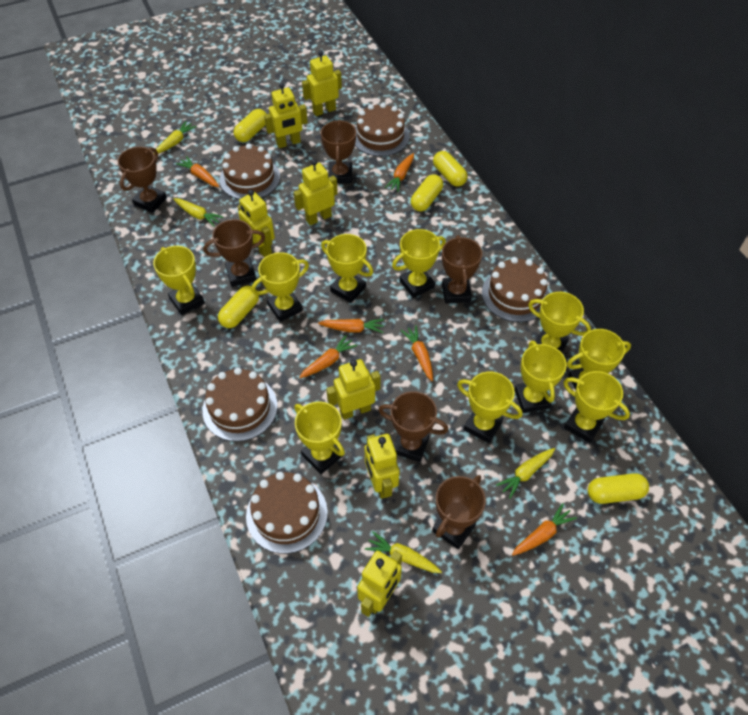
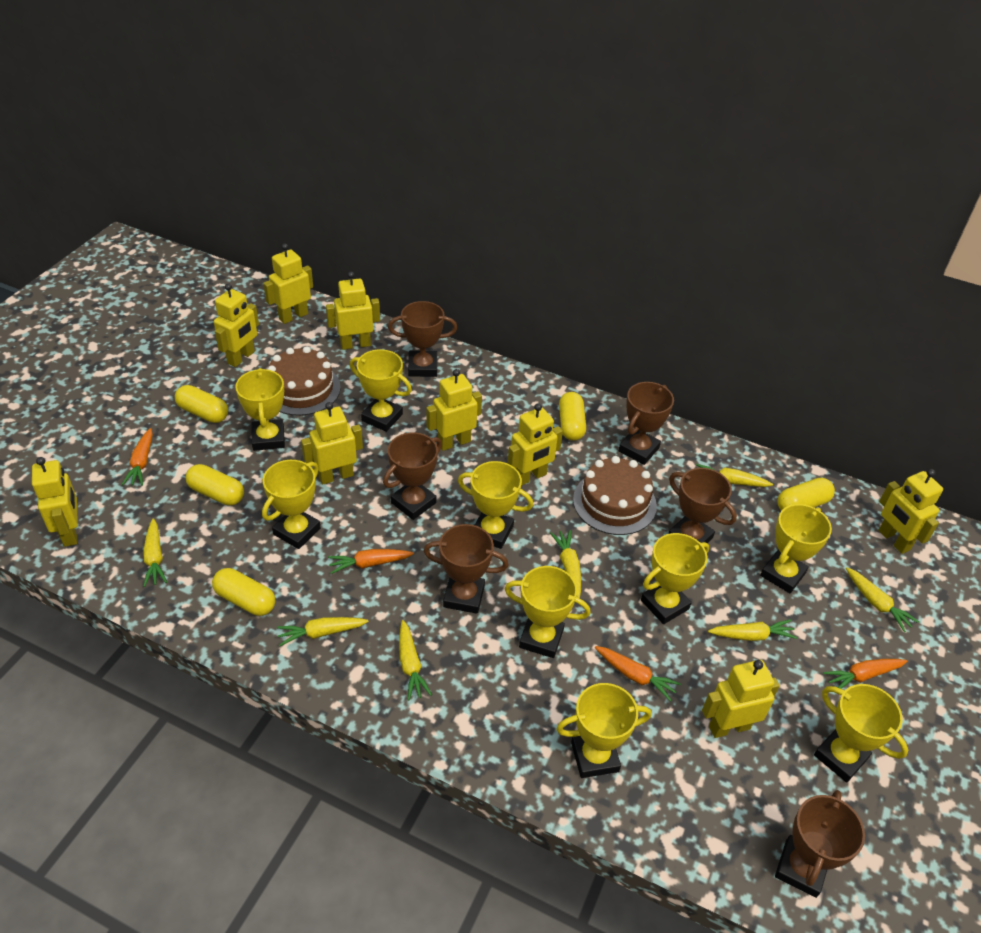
brown cake: 5 -> 2
orange carrot: 6 -> 4
yellow carrot: 4 -> 7
yellow robot: 7 -> 9
yellow trophy: 10 -> 9

